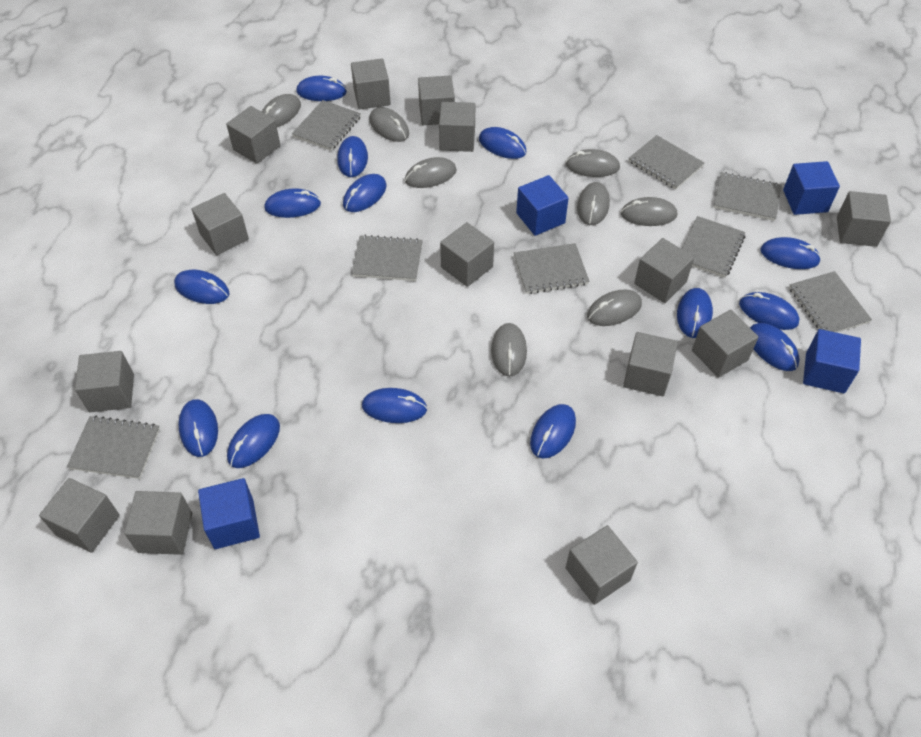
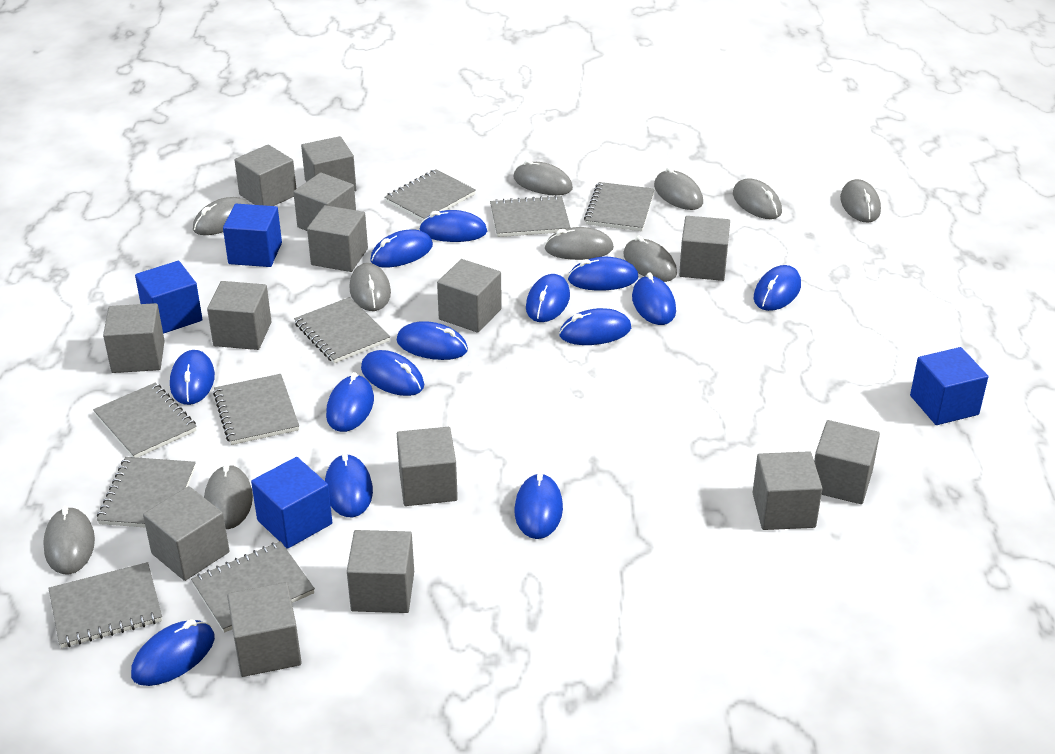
grey mouse: 8 -> 10
grey notebook: 8 -> 9

